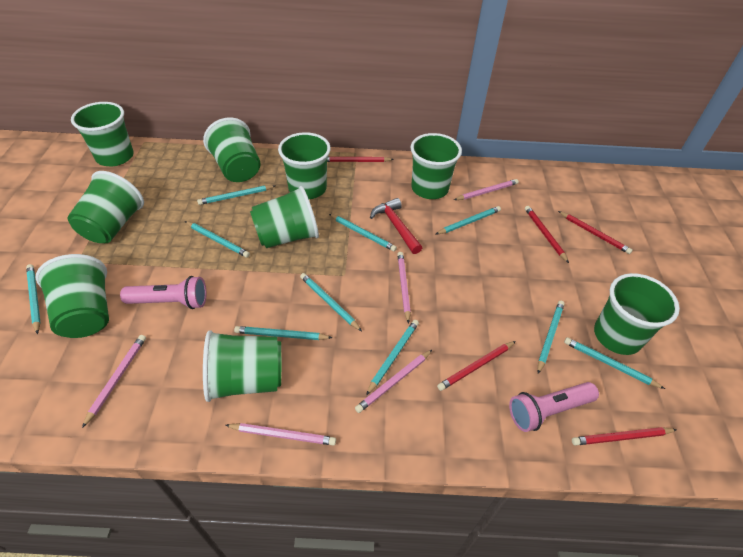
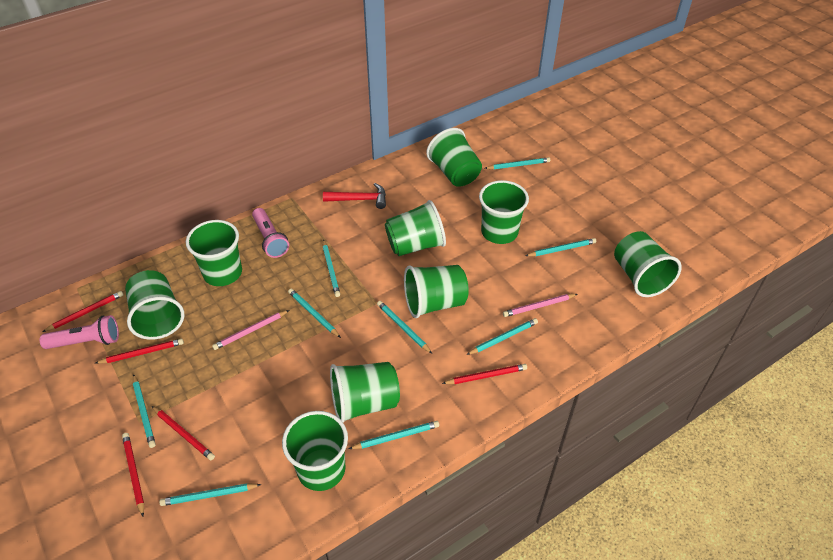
pink pencil: 5 -> 2
turquoise pencil: 10 -> 9

